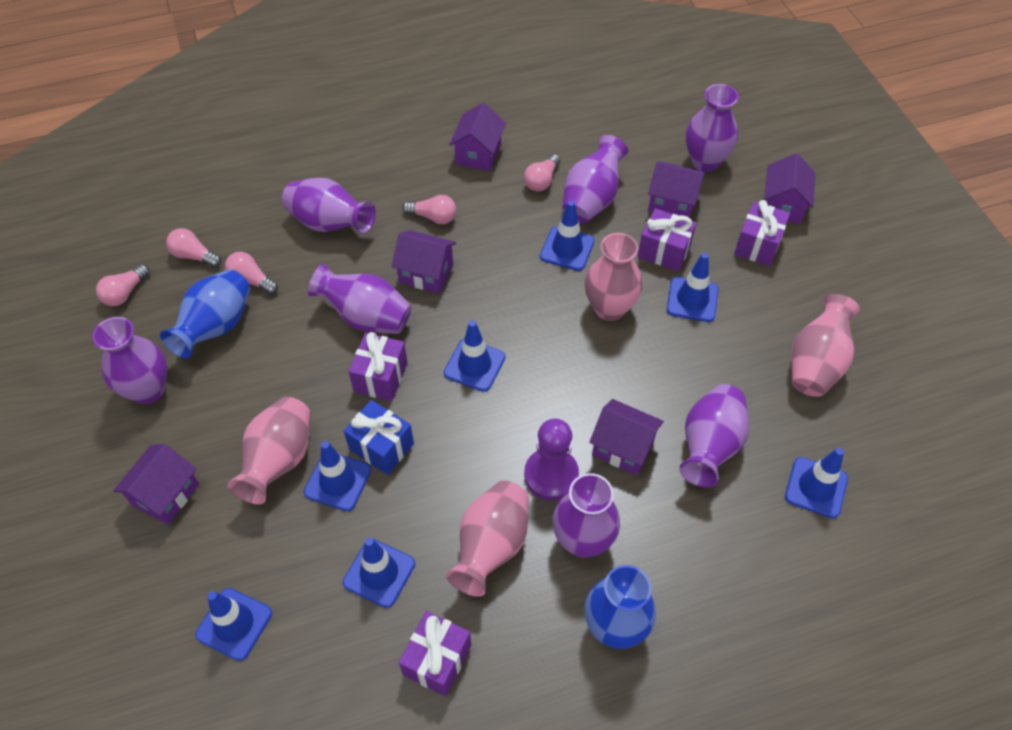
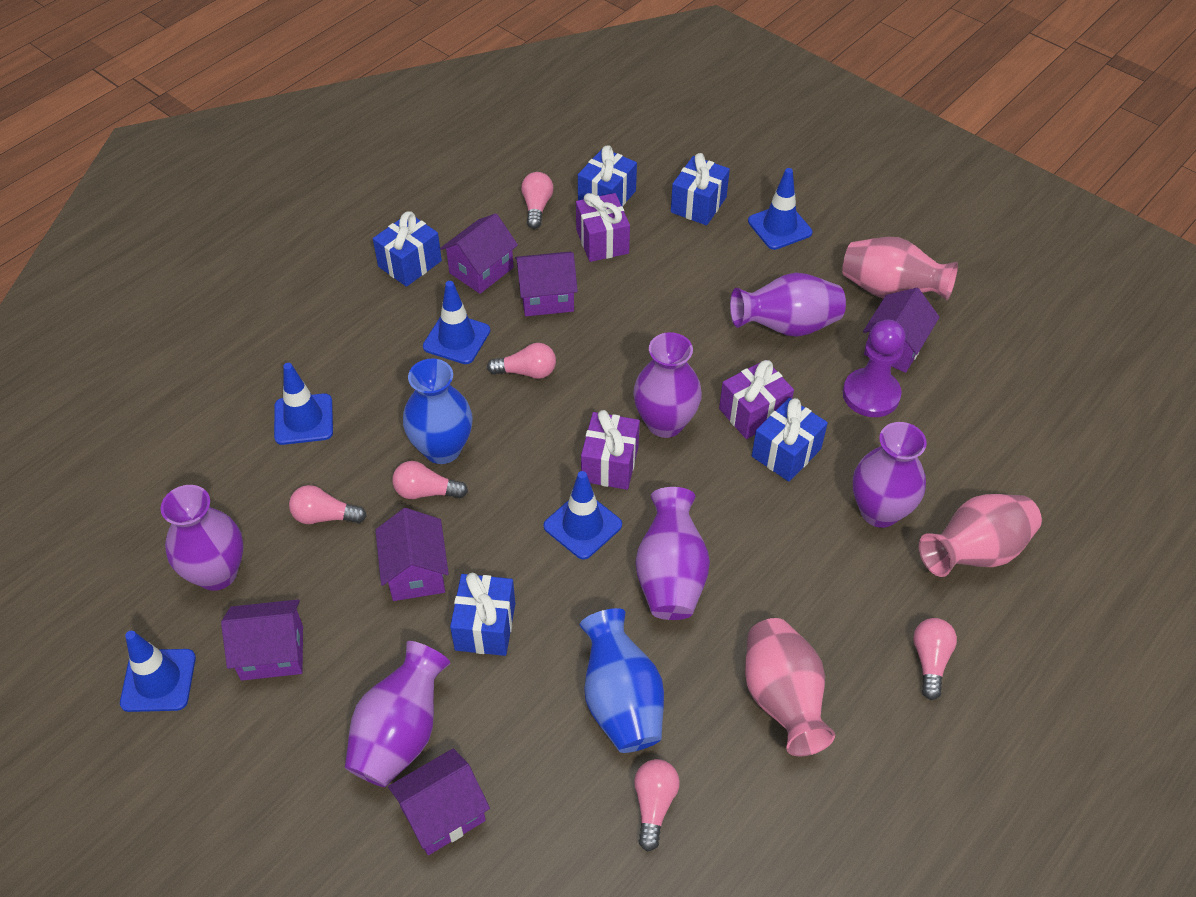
blue gift: 1 -> 5
blue traffic cone: 7 -> 5
pink light bulb: 5 -> 6
pink vase: 4 -> 3
purple gift: 4 -> 3
purple vase: 7 -> 6

